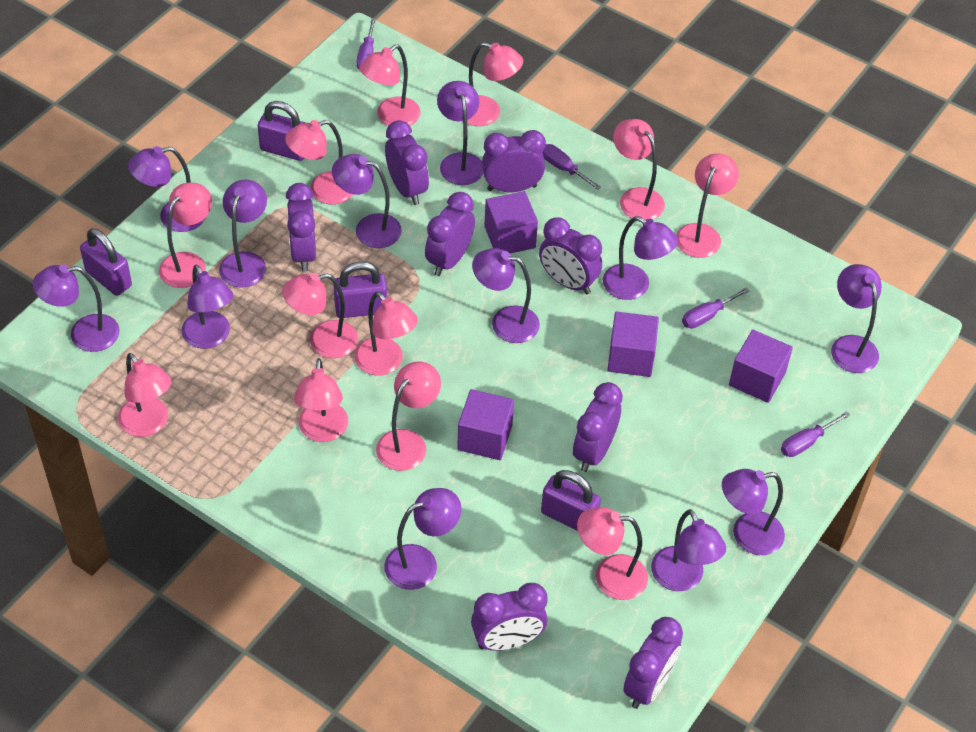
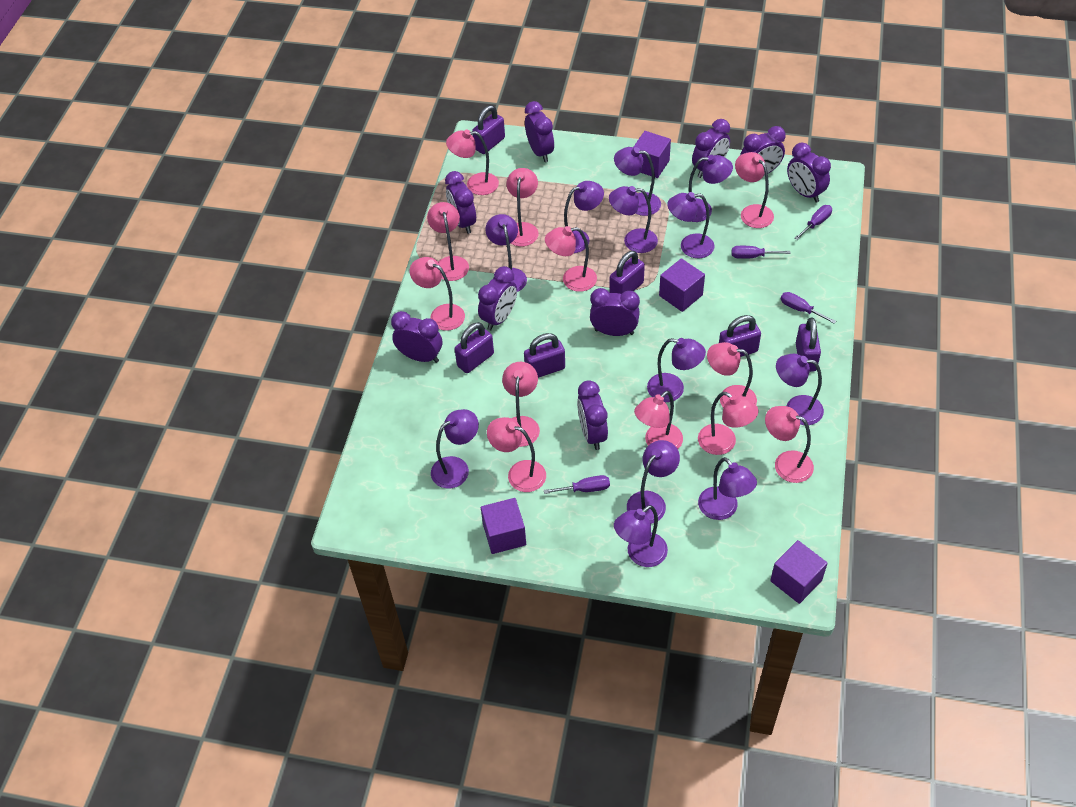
purple clock: 8 -> 9
purple padlock: 4 -> 6

